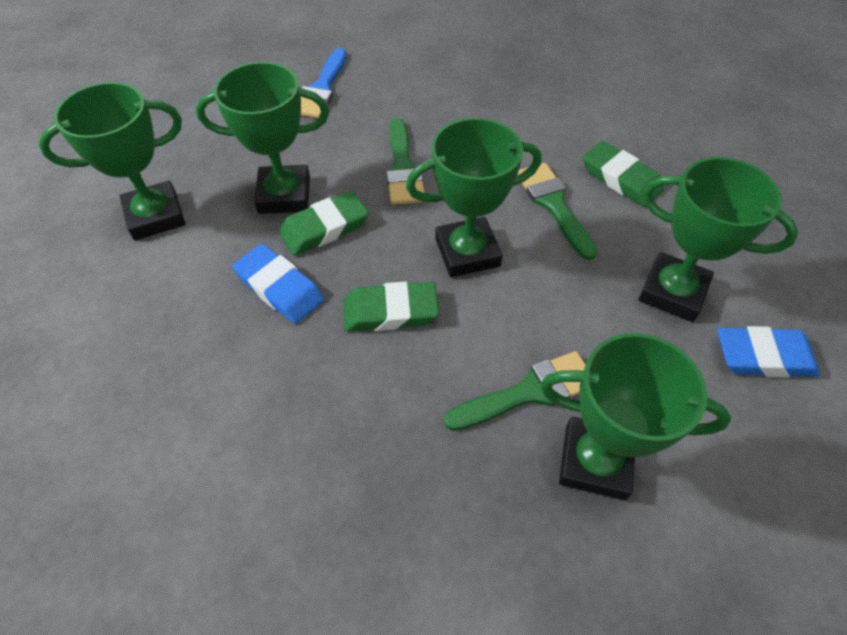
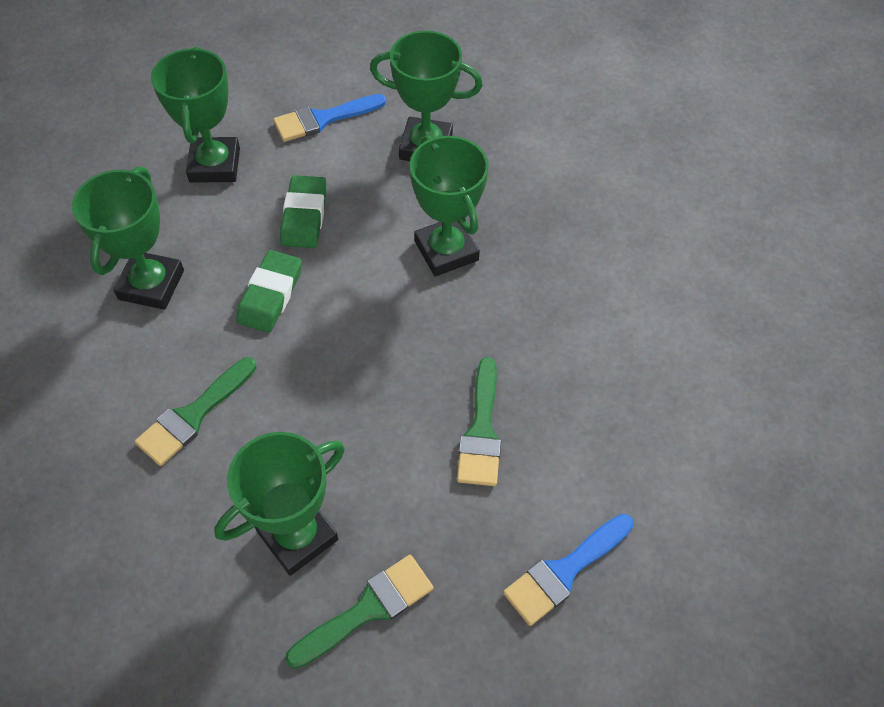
blue brush: 1 -> 2
blue eraser: 2 -> 0
green eraser: 3 -> 2

